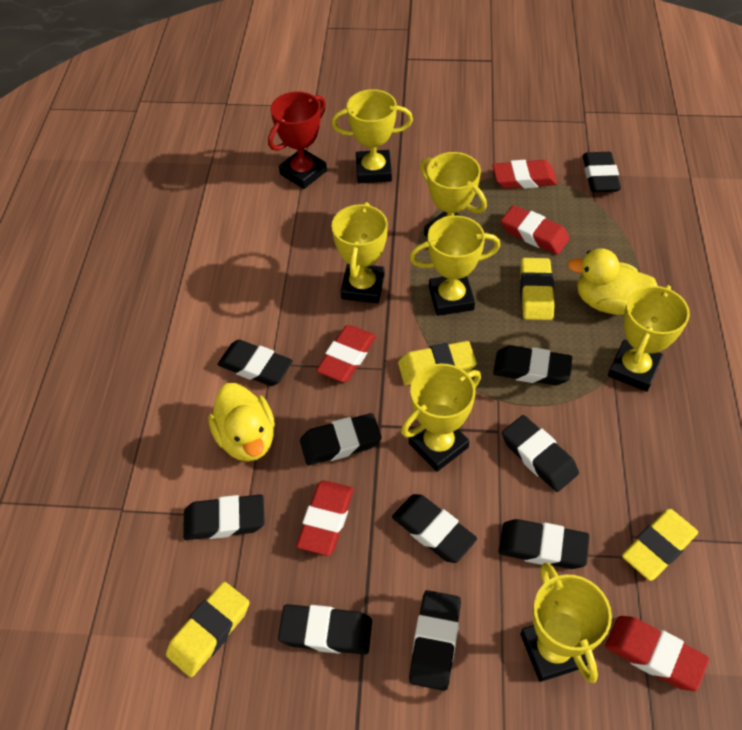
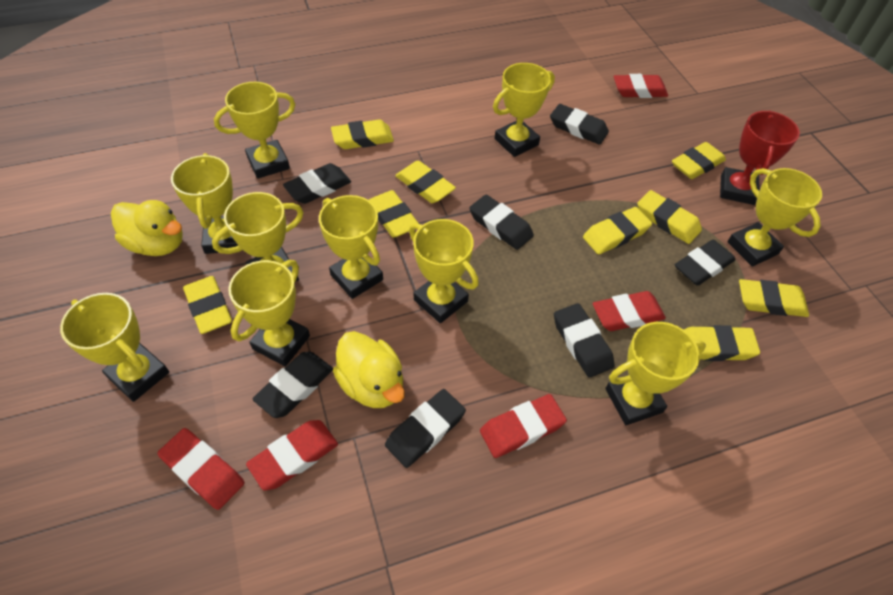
black eraser: 10 -> 7
yellow eraser: 4 -> 9
yellow trophy: 7 -> 10

